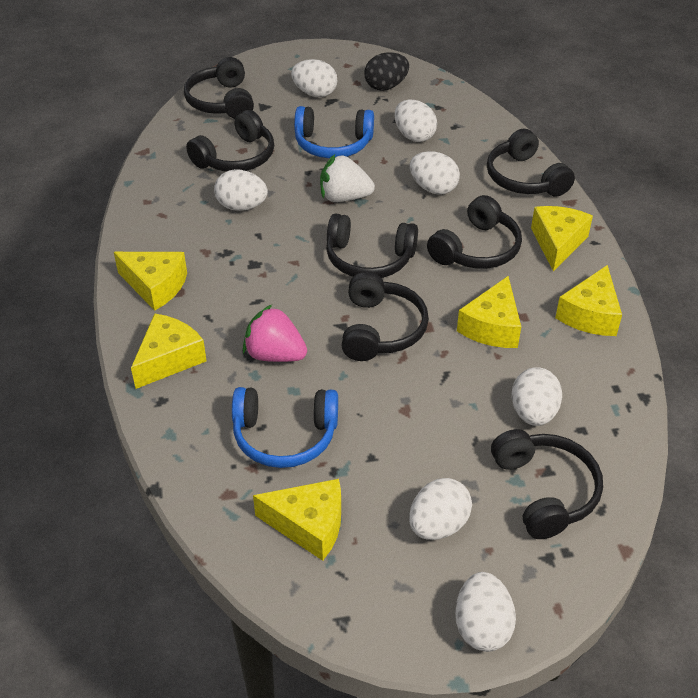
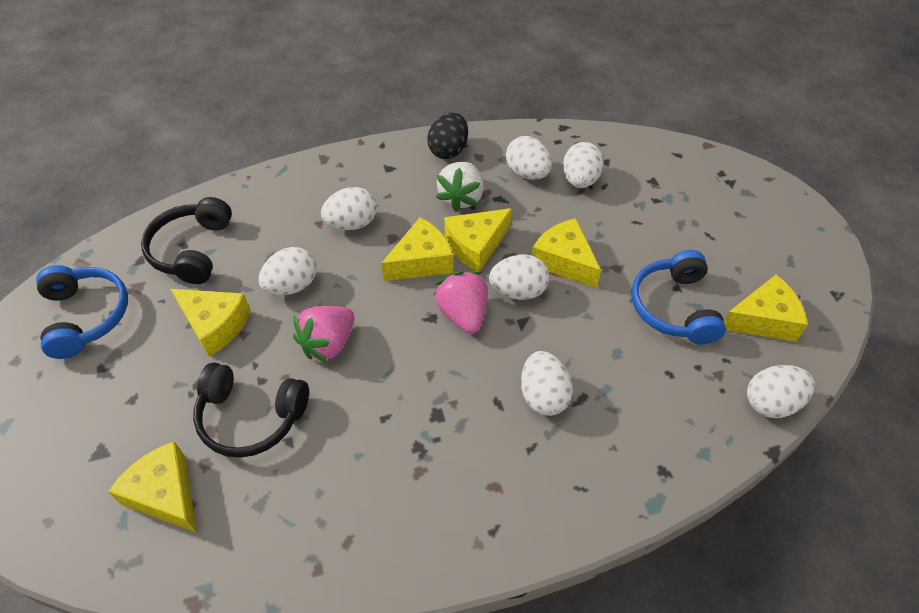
black headphones: 7 -> 2
pink strawberry: 1 -> 2

